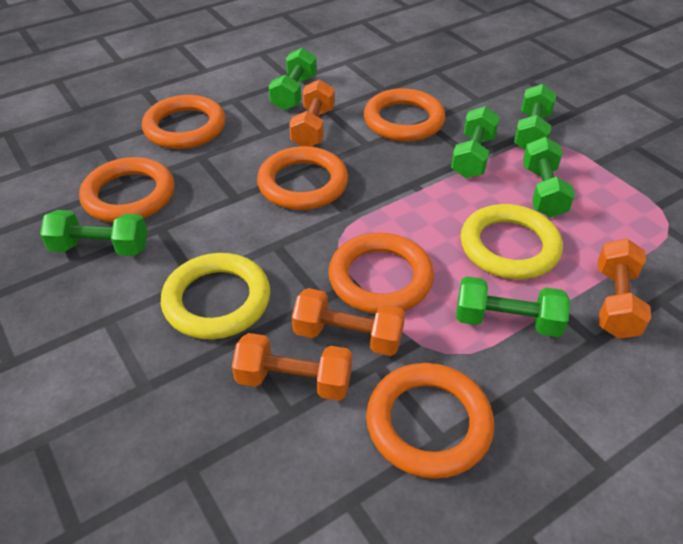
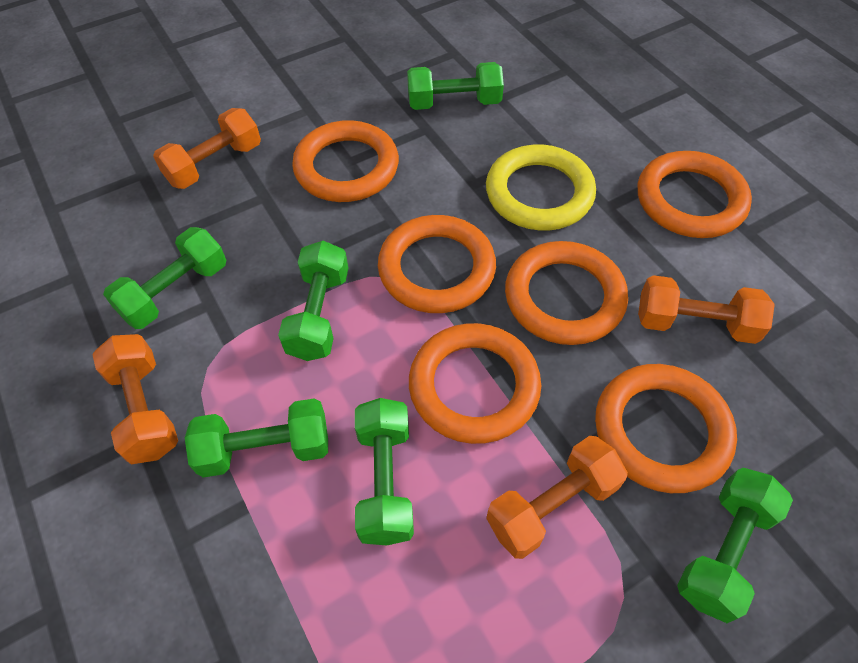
yellow ring: 2 -> 1

